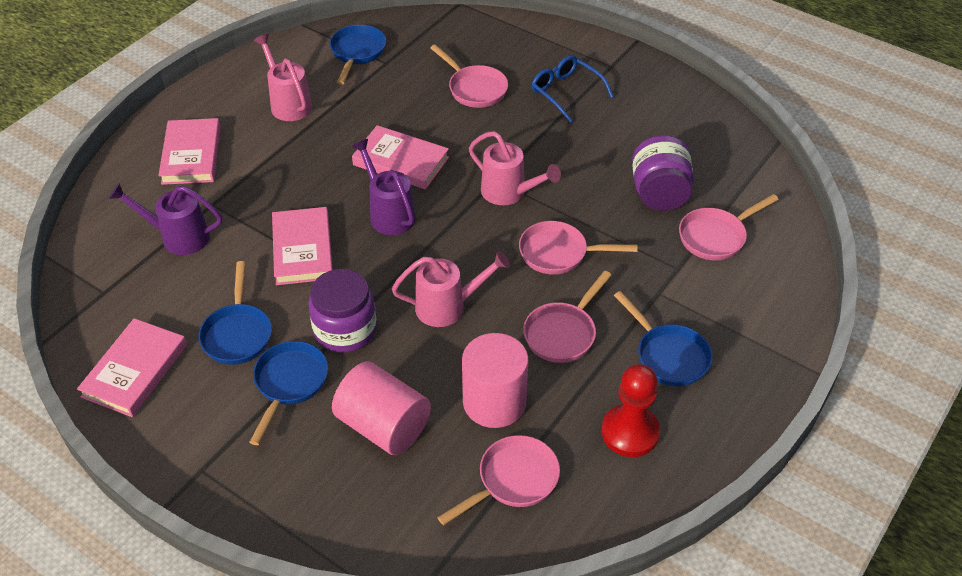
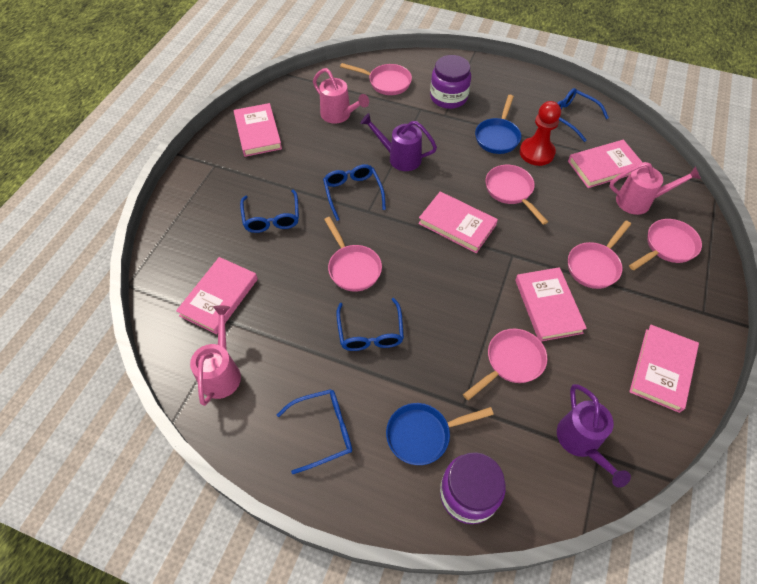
blue glasses: 1 -> 5
blue pan: 4 -> 2
pink book: 4 -> 6
pink cylinder: 2 -> 0
pink pan: 5 -> 6

